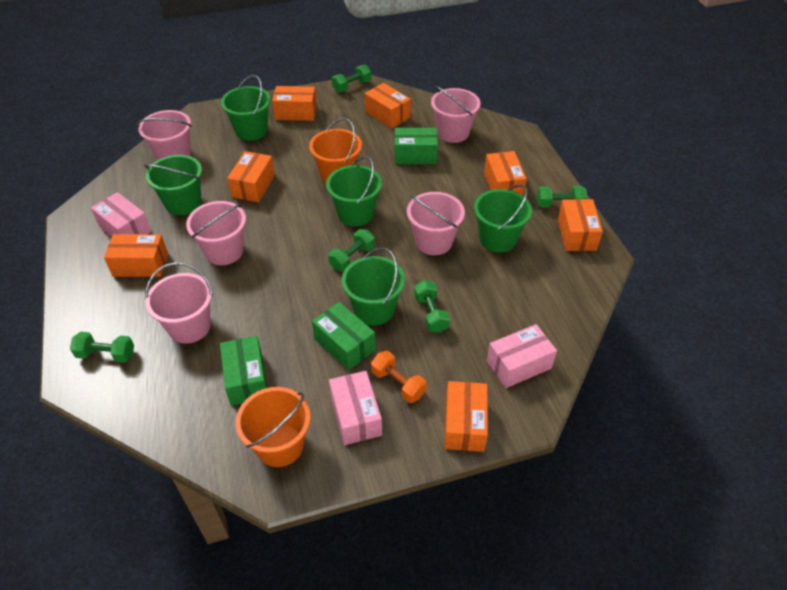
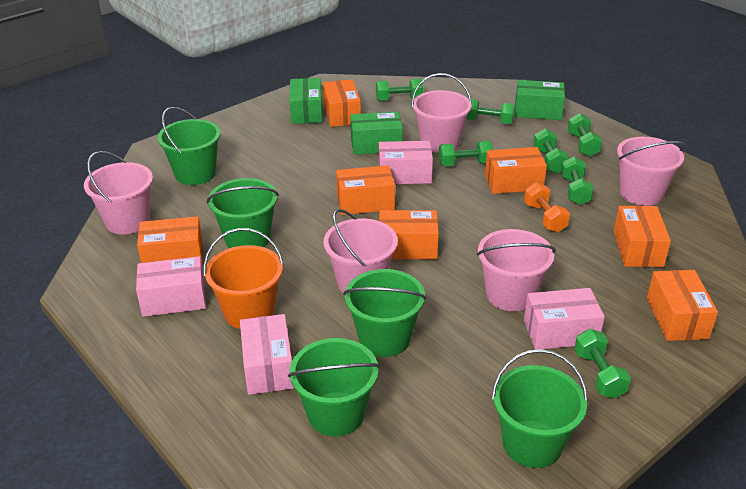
green dumbbell: 5 -> 7
orange bucket: 2 -> 1
pink box: 3 -> 4

